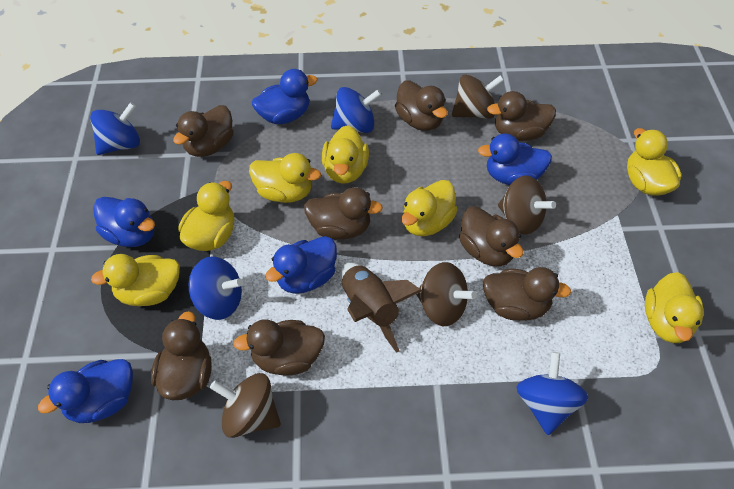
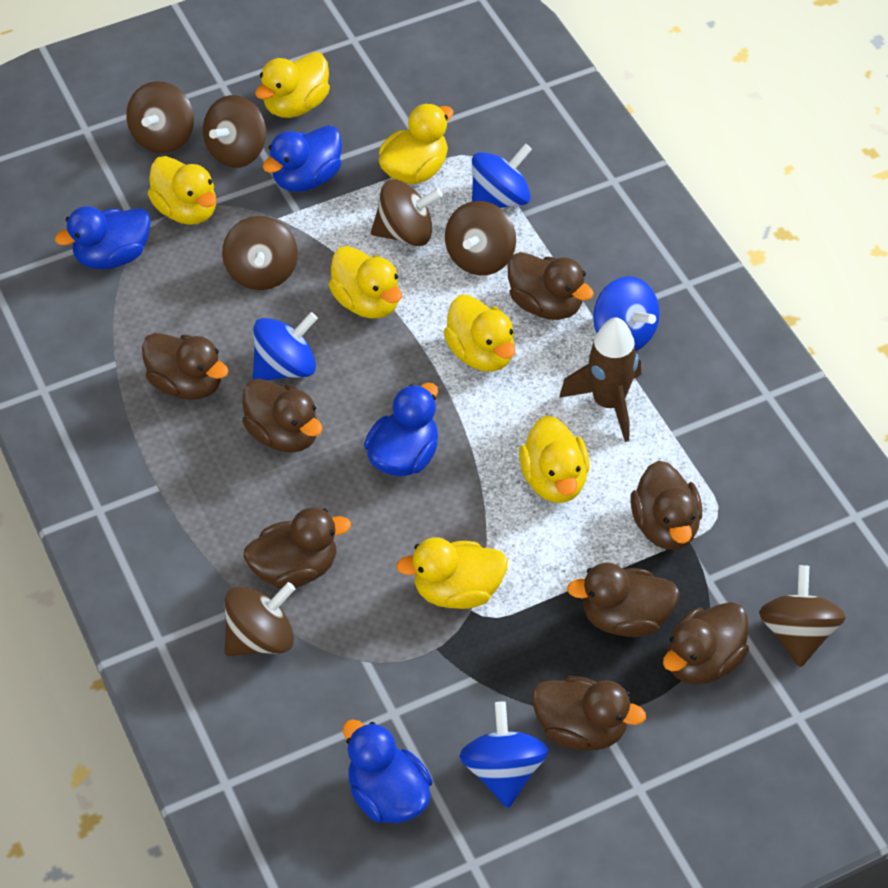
blue duck: 5 -> 4
brown spinning top: 4 -> 7

